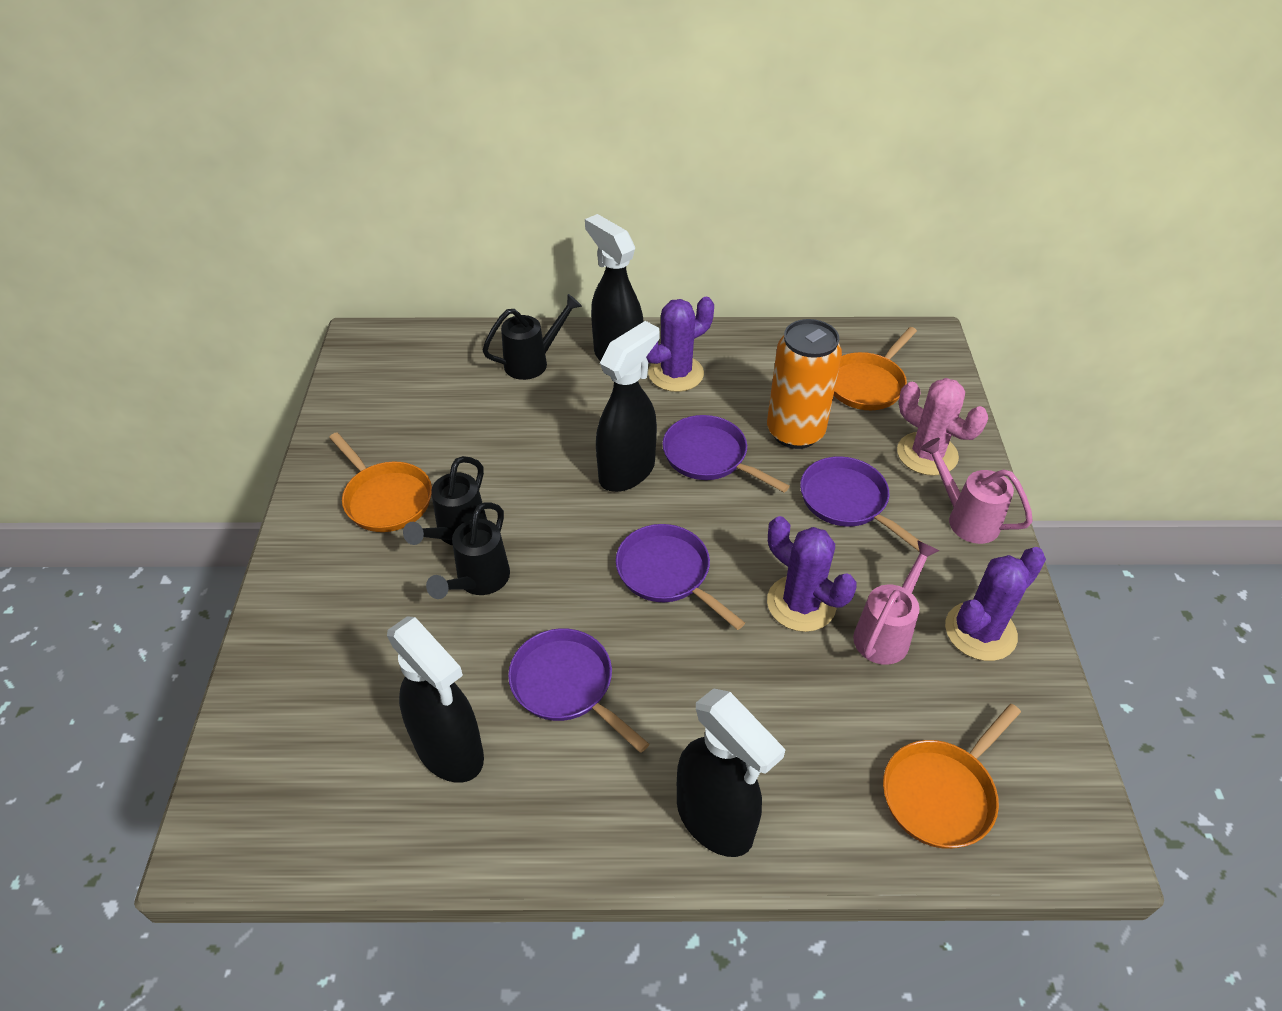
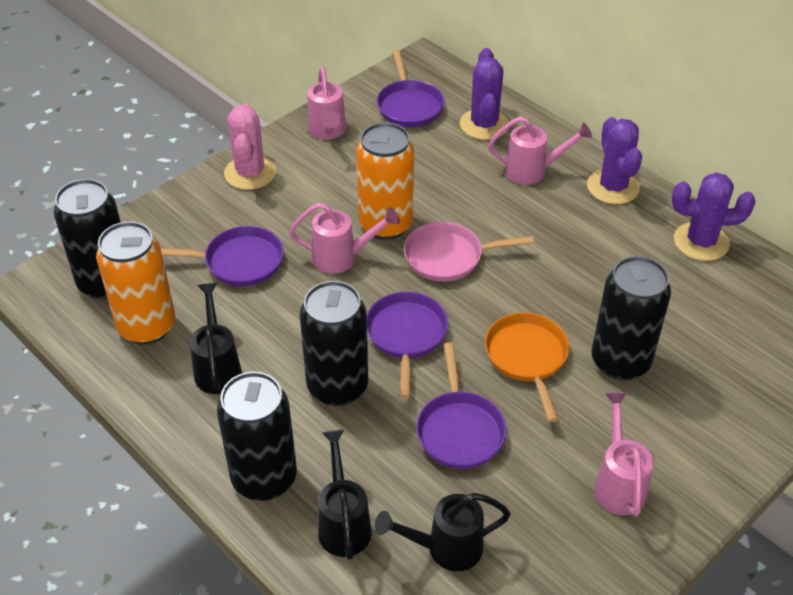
black can: 0 -> 4
black spray bottle: 4 -> 0
orange can: 1 -> 2
orange pan: 3 -> 1
pink pan: 0 -> 1
pink watering can: 2 -> 4

